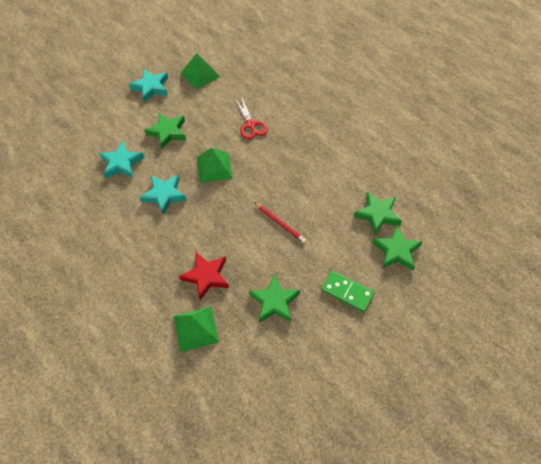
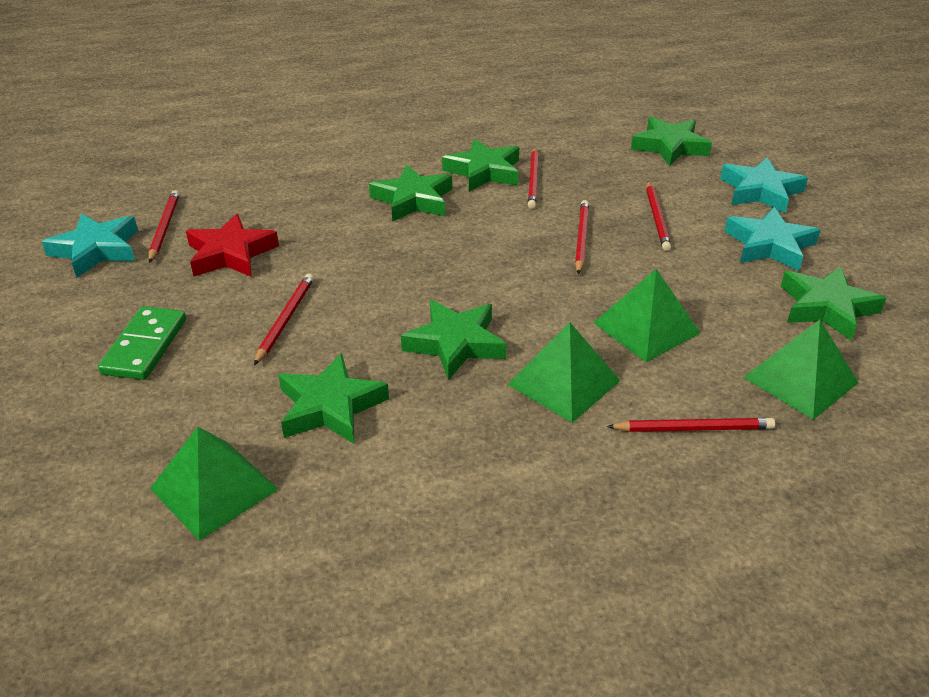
green pyramid: 3 -> 4
green star: 4 -> 6
red pencil: 1 -> 6
red scissors: 1 -> 0

